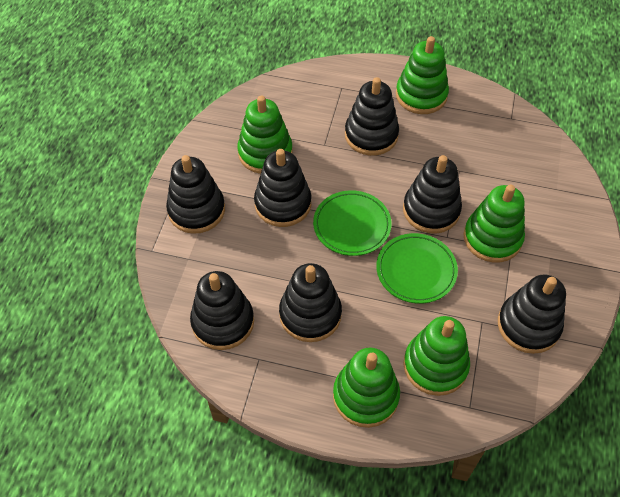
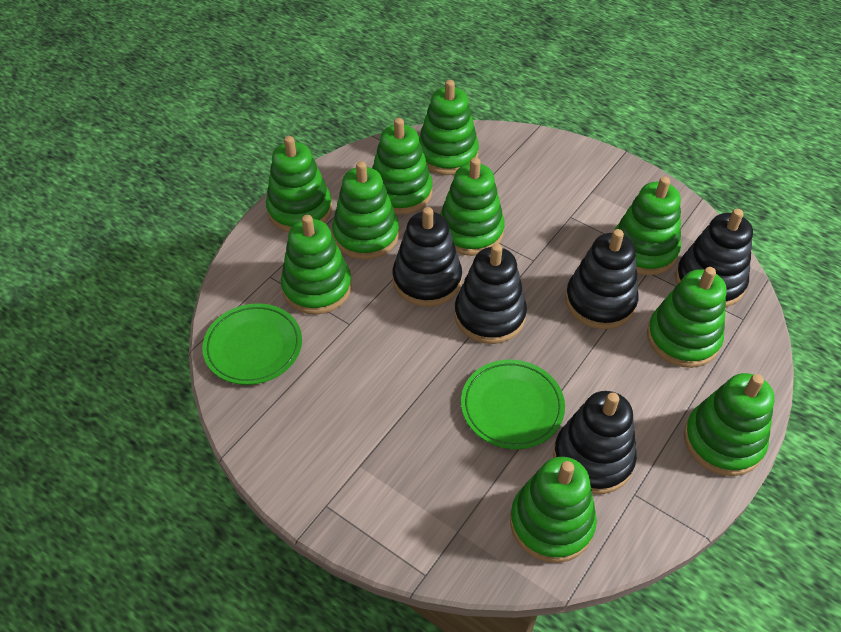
black stacking toy: 7 -> 5
green stacking toy: 5 -> 10

